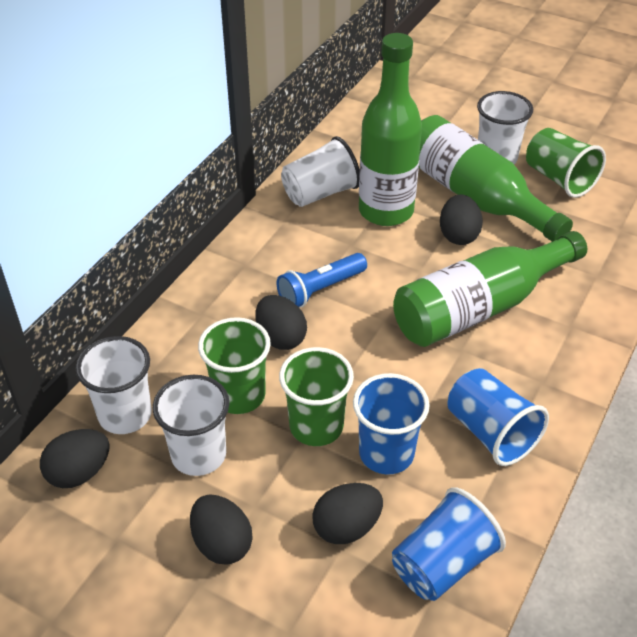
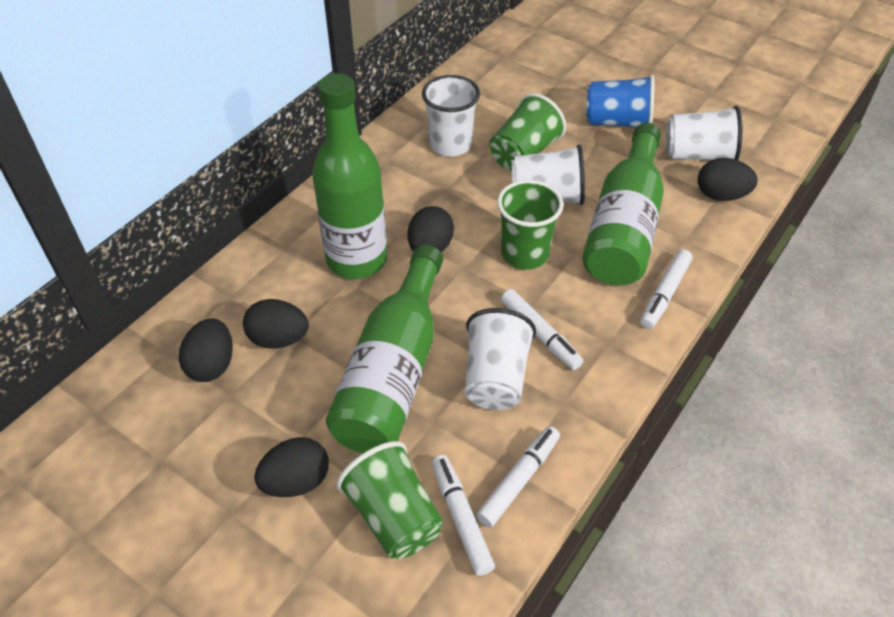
blue cup: 3 -> 1
blue flashlight: 1 -> 0
white marker: 0 -> 4

